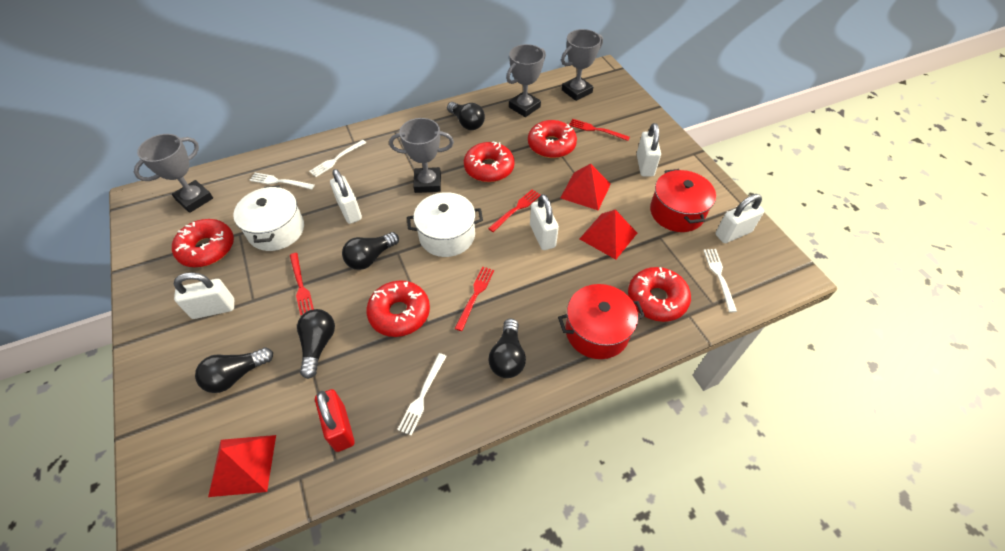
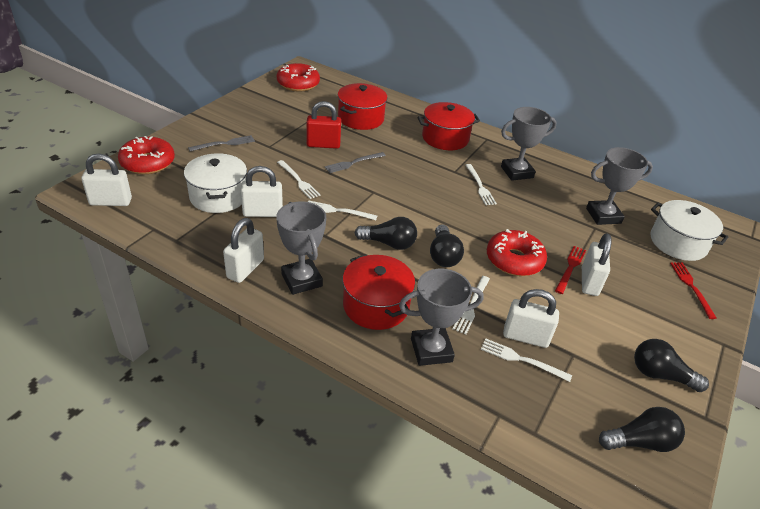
black light bulb: 5 -> 4
grey fork: 0 -> 2
red donut: 5 -> 3
red fork: 4 -> 2
red pot: 2 -> 3
red pyramid: 3 -> 0
white fork: 4 -> 5

